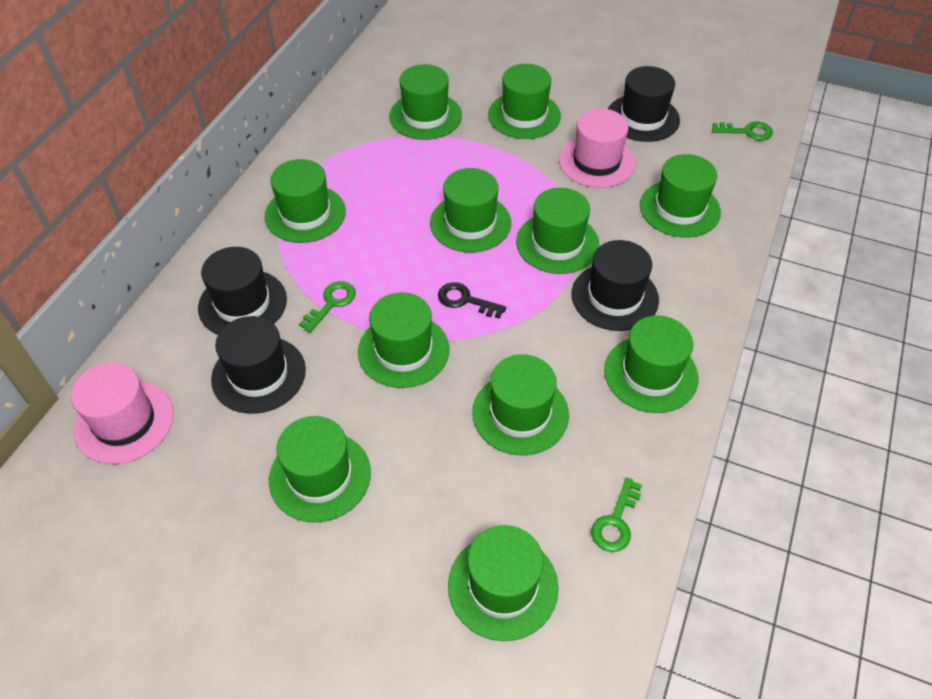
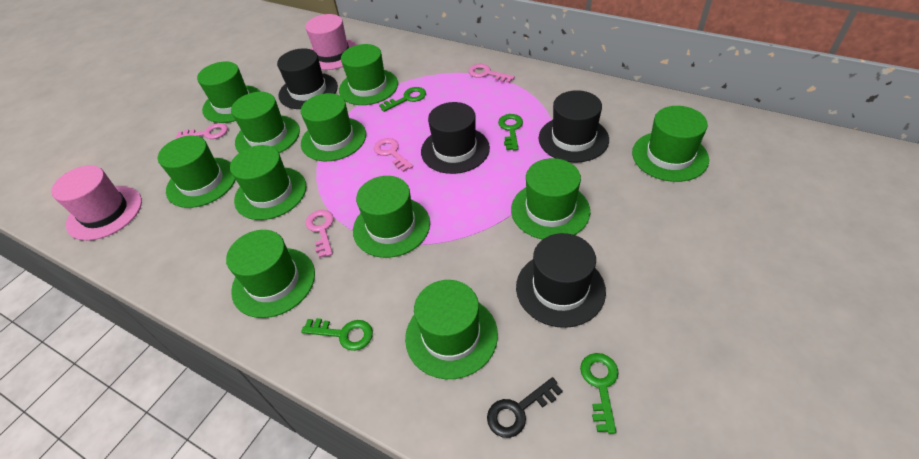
green key: 3 -> 4
pink key: 0 -> 4

